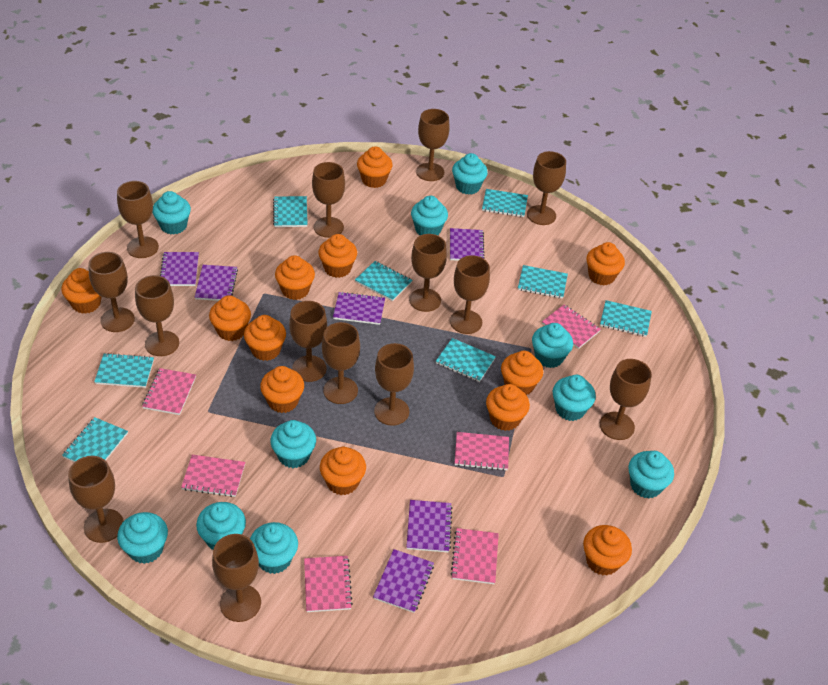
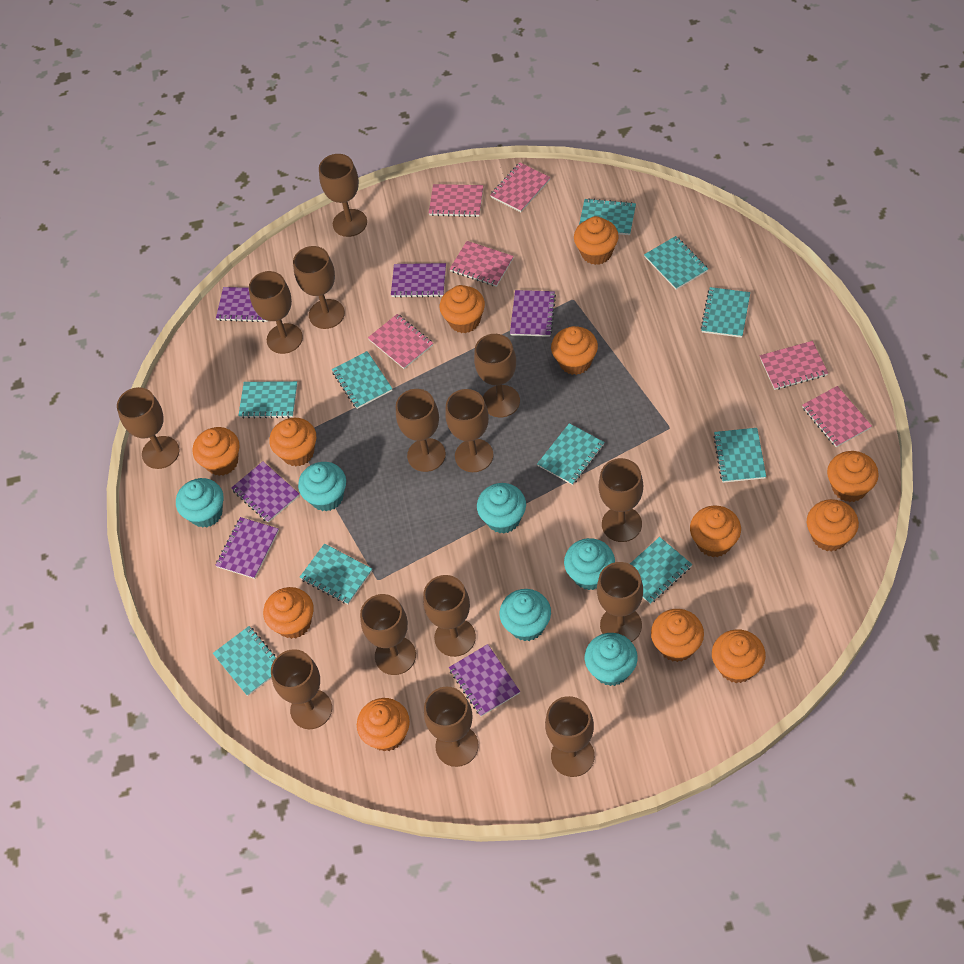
turquoise cupcake: 10 -> 6
turquoise notebook: 8 -> 10

